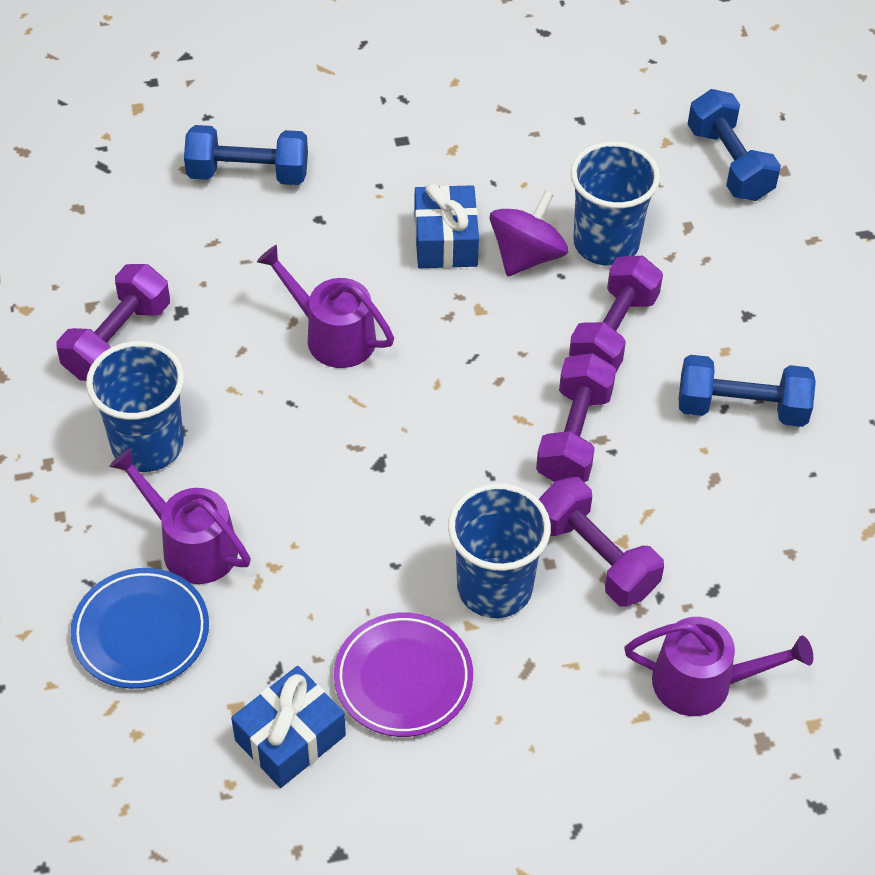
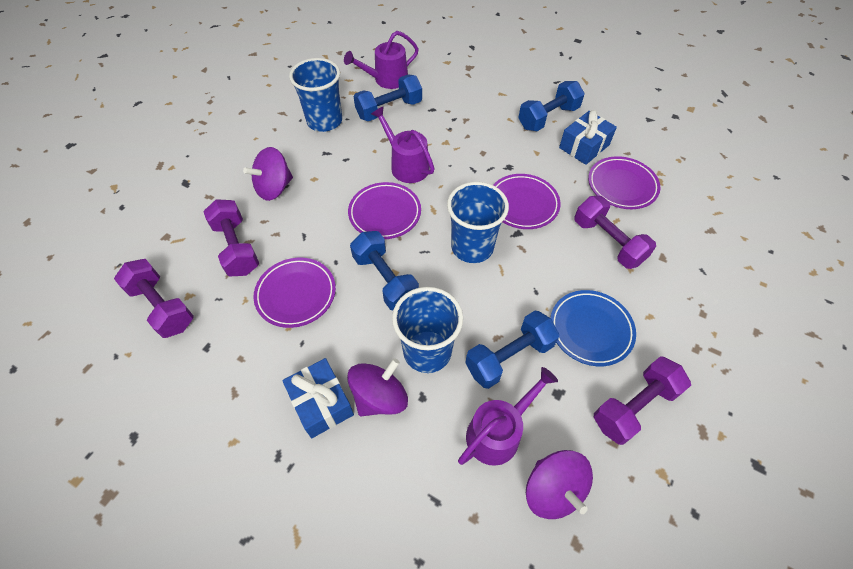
blue dumbbell: 3 -> 4
purple plate: 1 -> 4
purple spinning top: 1 -> 3

